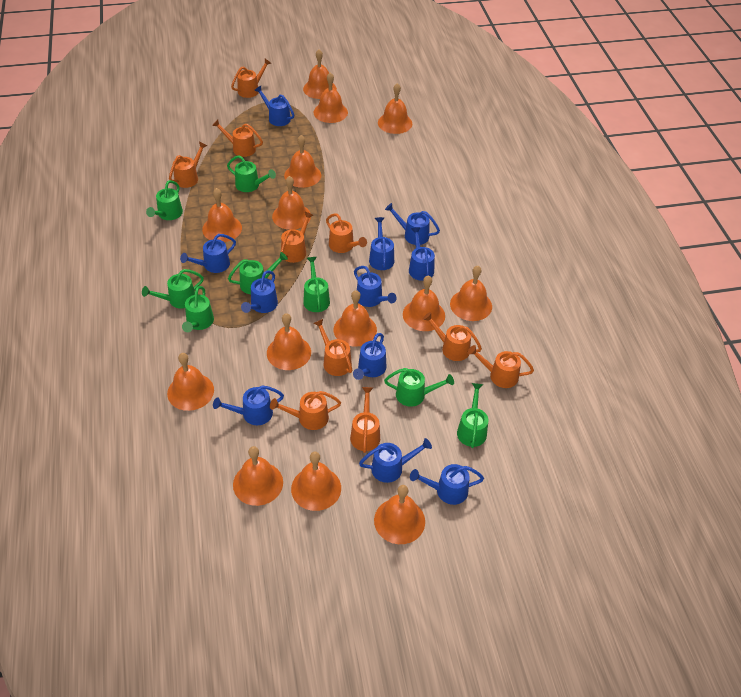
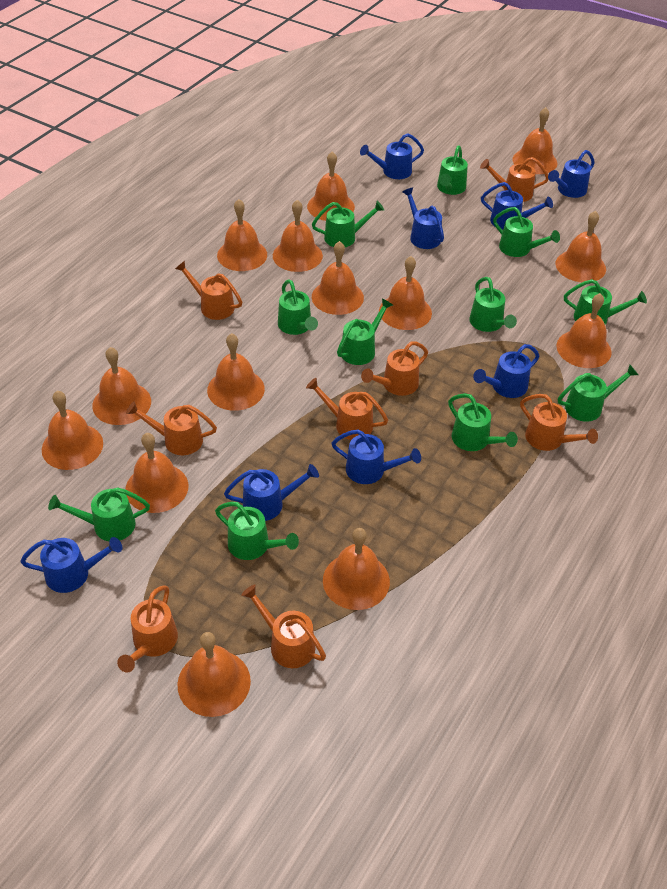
blue watering can: 11 -> 8
green watering can: 8 -> 11
orange watering can: 10 -> 8

